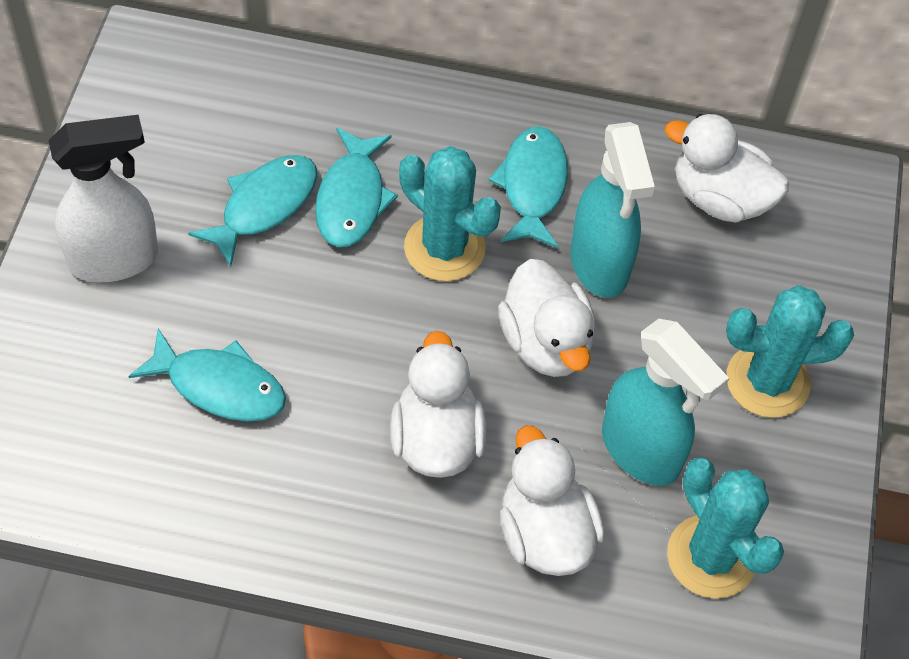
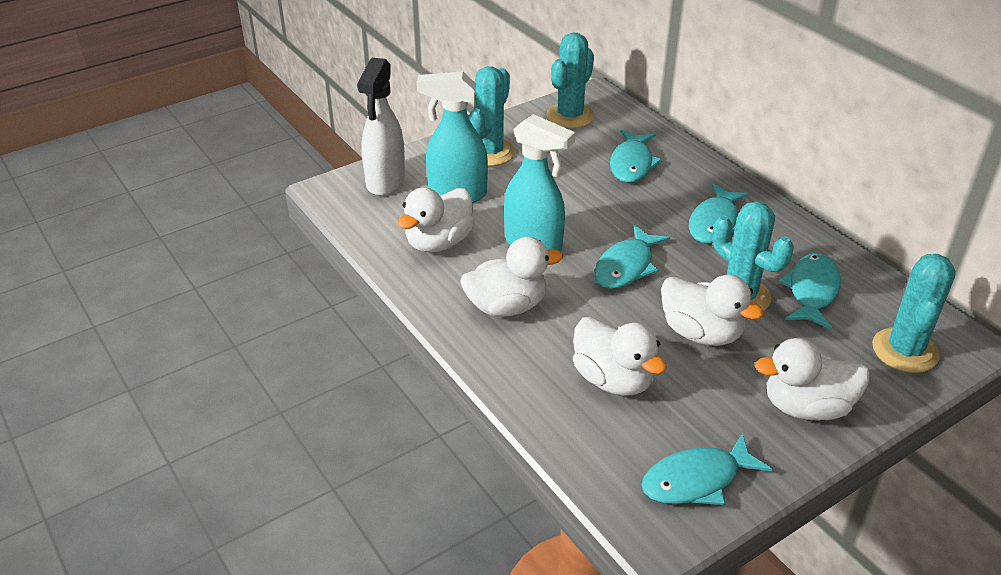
turquoise cactus: 3 -> 4
turquoise fish: 4 -> 5
white duck: 4 -> 5

